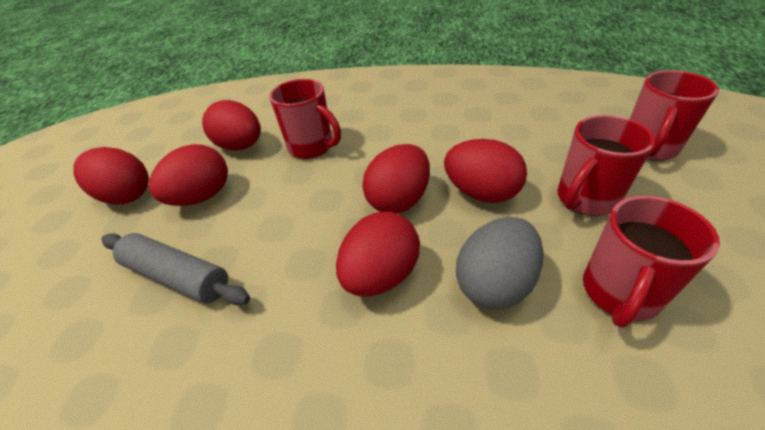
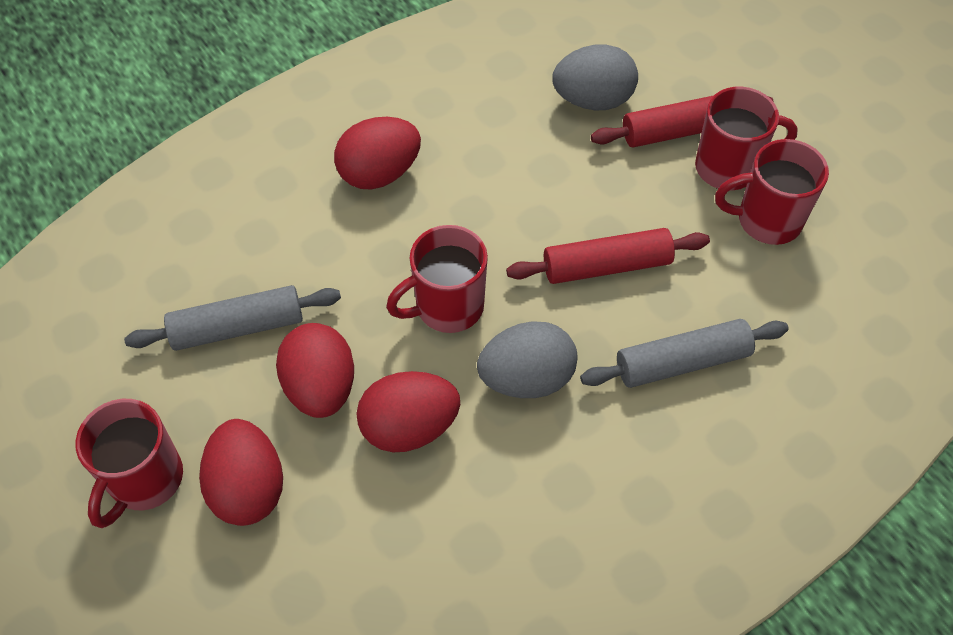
grey egg: 1 -> 2
grey rolling pin: 1 -> 2
red egg: 6 -> 4
red rolling pin: 0 -> 2

